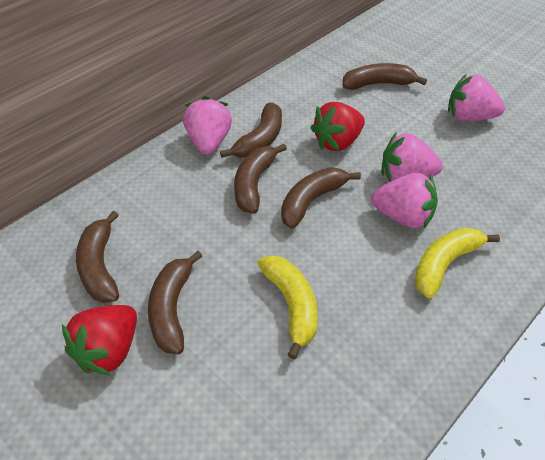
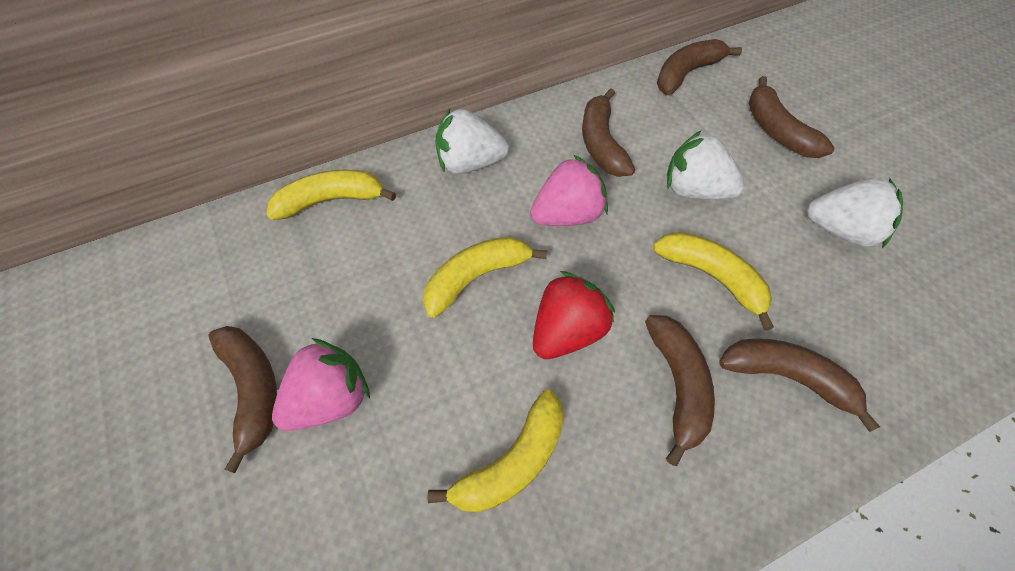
pink strawberry: 4 -> 2
red strawberry: 2 -> 1
white strawberry: 0 -> 3
yellow banana: 2 -> 4

